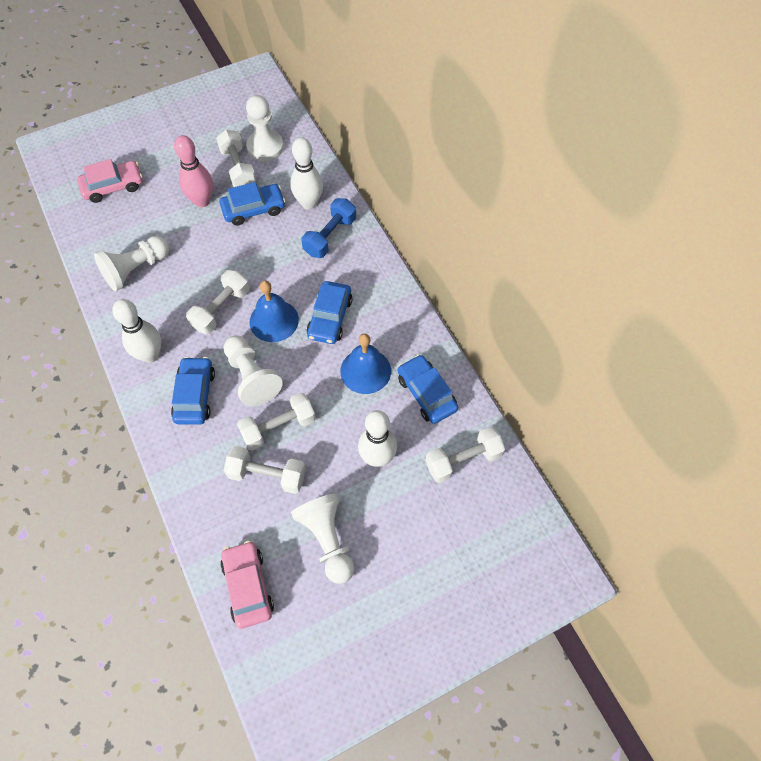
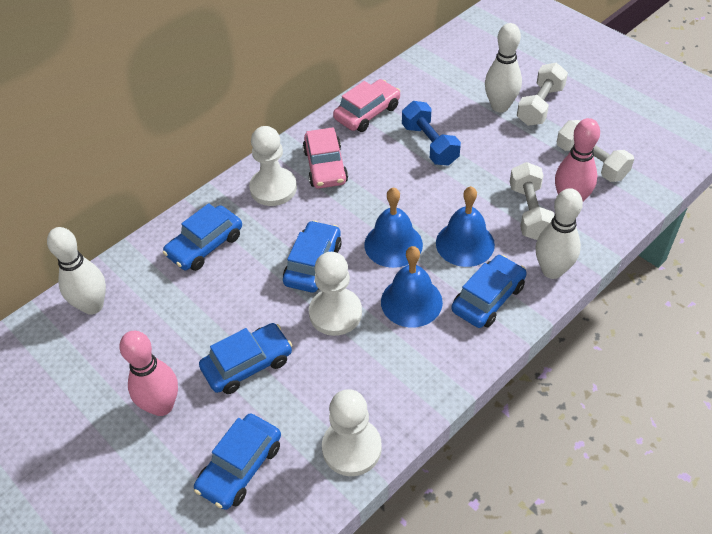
blue bell: 2 -> 3
blue car: 4 -> 5
pink bowling pin: 1 -> 2
white dumbbell: 5 -> 3
white pawn: 4 -> 3

